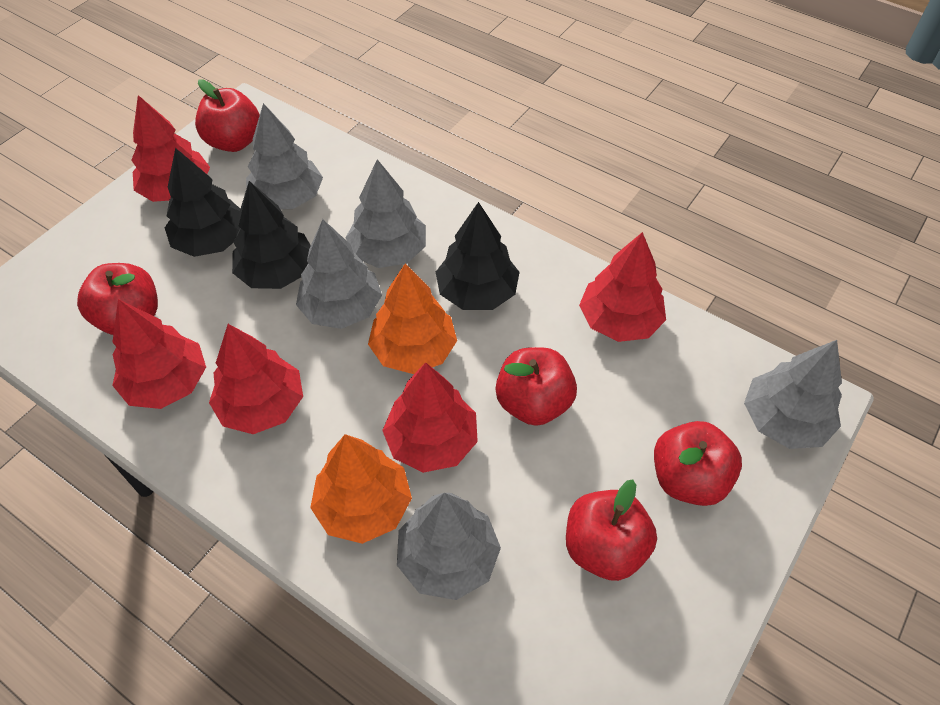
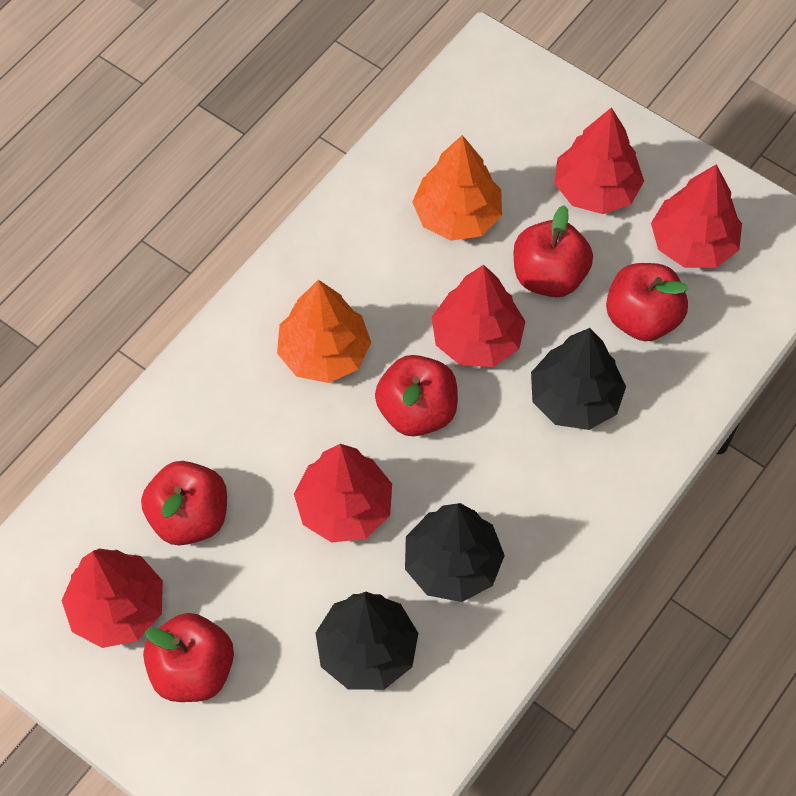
grey tree: 5 -> 0

